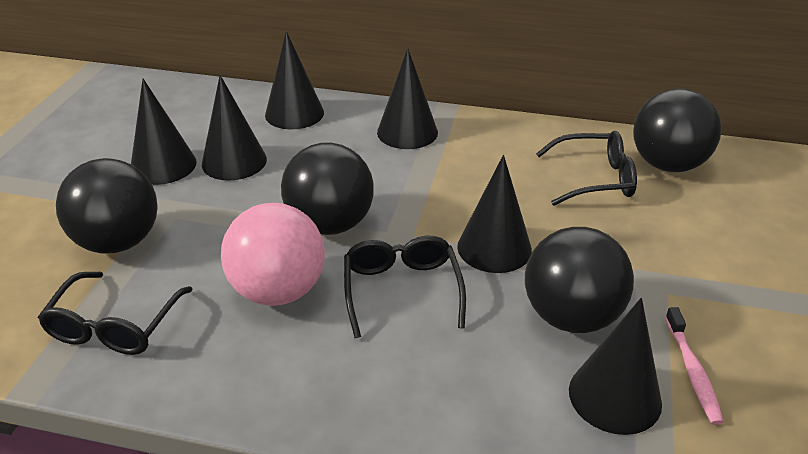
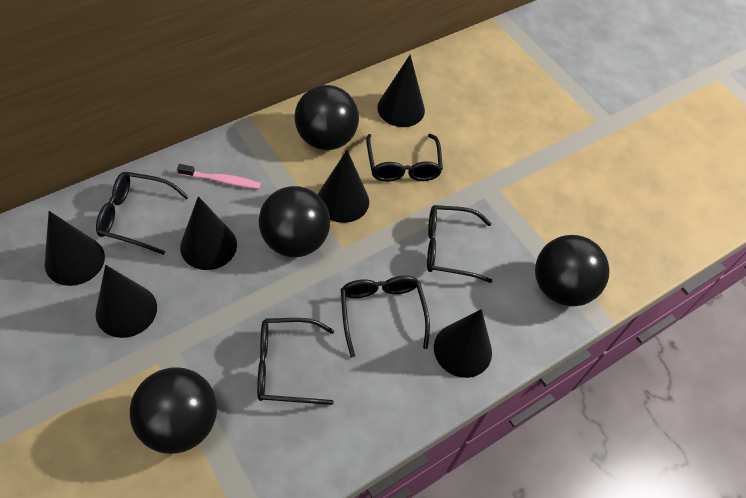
black glasses: 3 -> 5
pink ball: 1 -> 0

